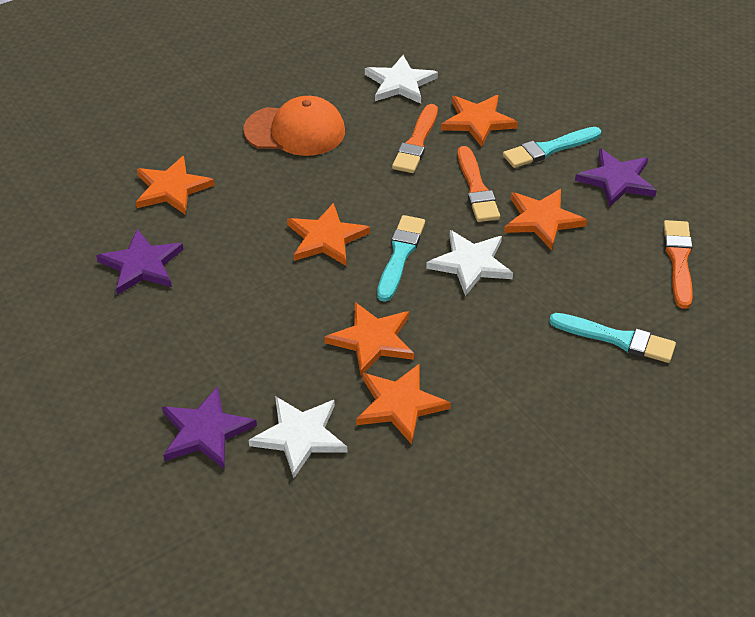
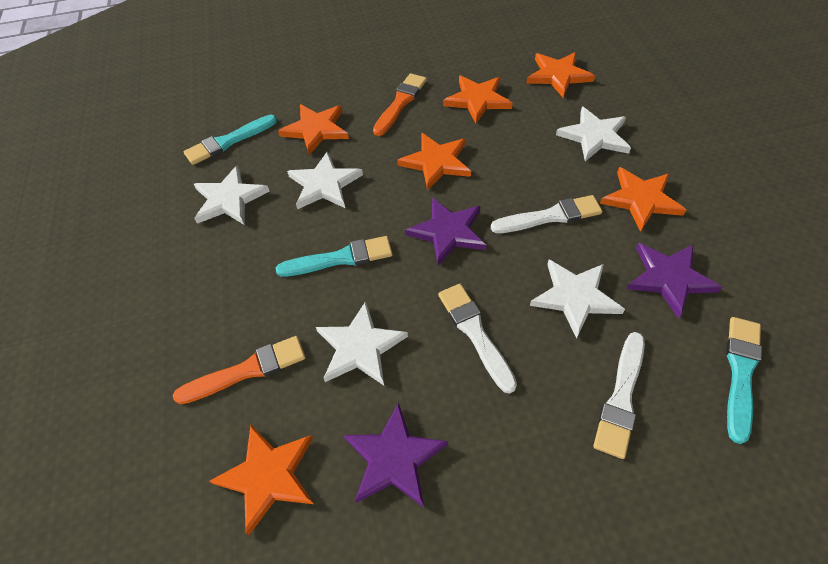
orange brush: 3 -> 2
orange cap: 1 -> 0
white brush: 0 -> 3
white star: 3 -> 5

